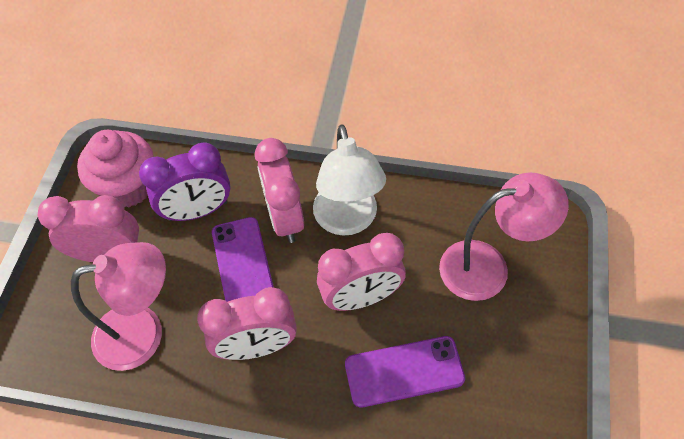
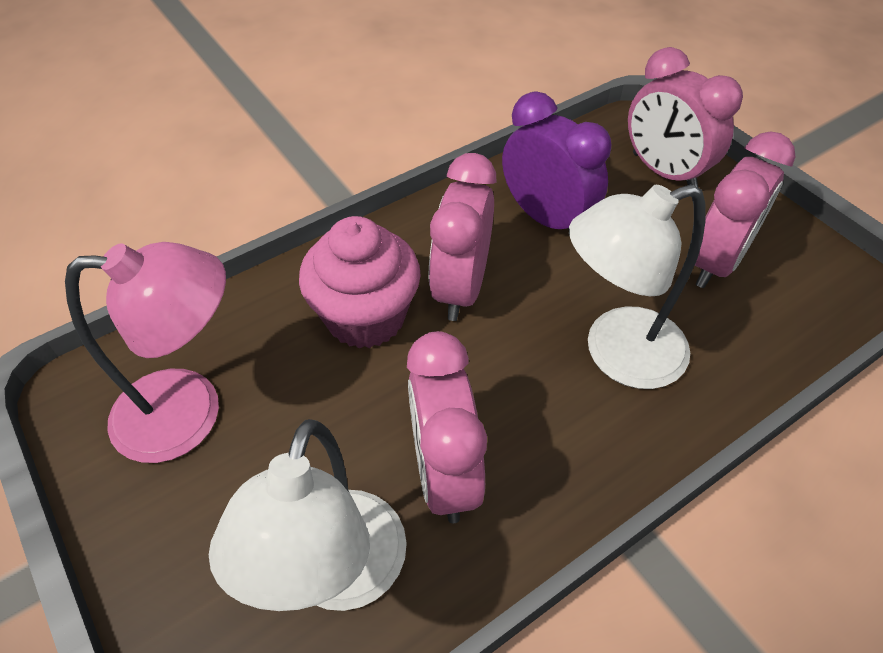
pink lamp: 2 -> 1
purple phone: 2 -> 0
white lamp: 1 -> 2

